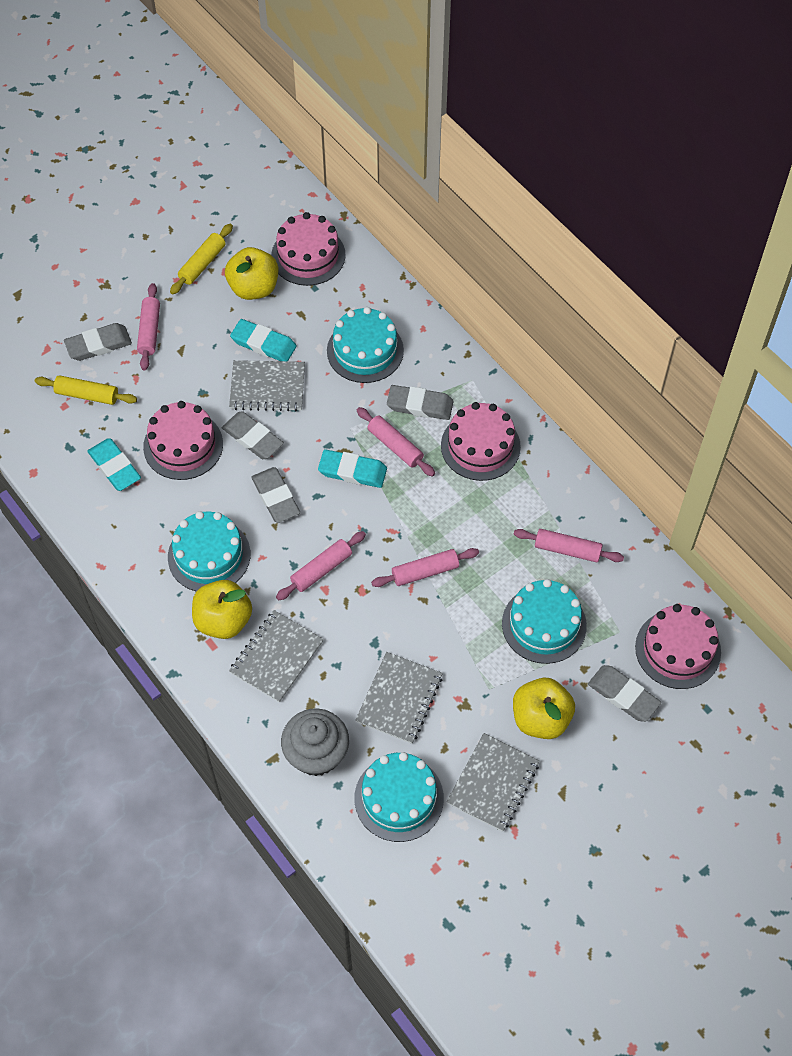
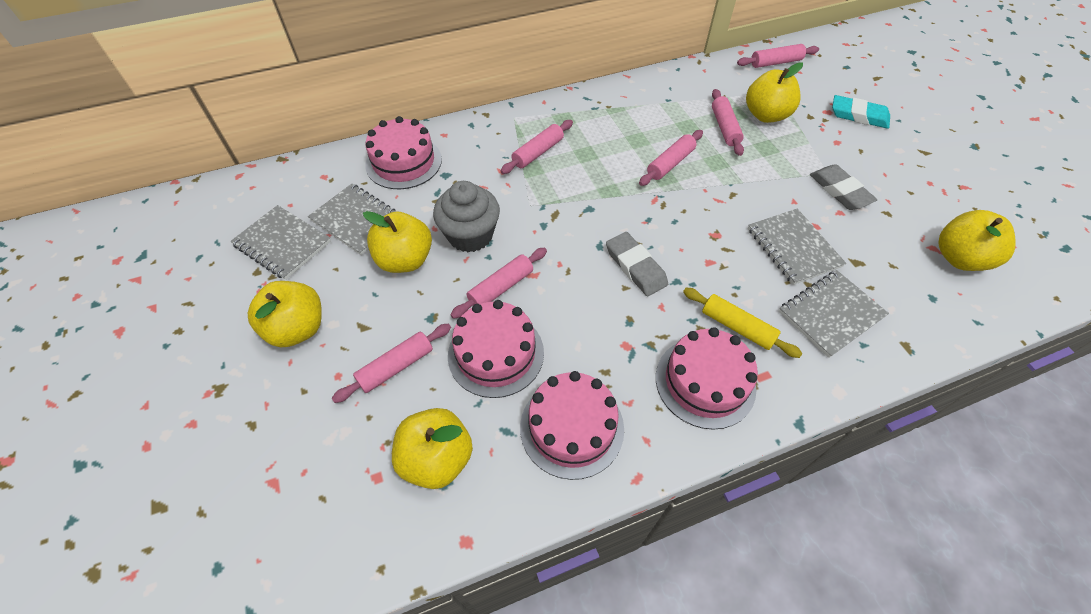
grey eraser: 5 -> 2
pink rolling pin: 5 -> 6
turquoise cake: 4 -> 0
turquoise eraser: 3 -> 1
yellow apple: 3 -> 5
yellow rolling pin: 2 -> 1

